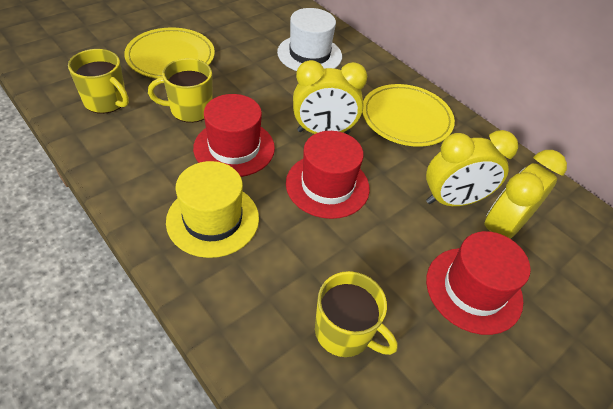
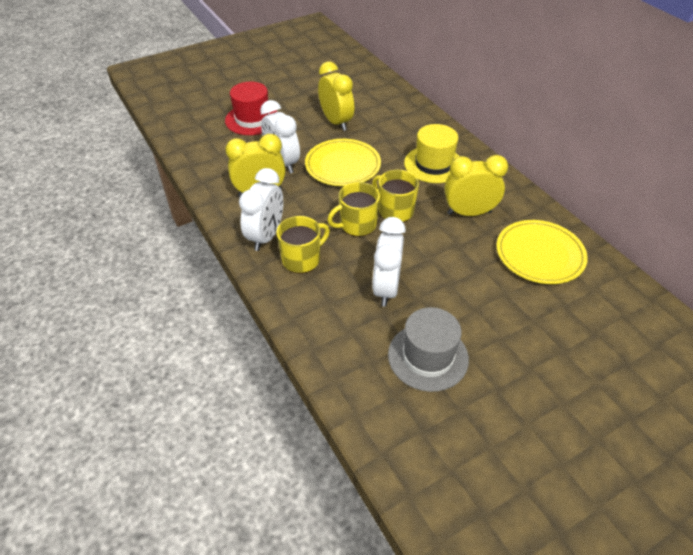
grey hat: 0 -> 1
red hat: 3 -> 1
white clock: 0 -> 3
white hat: 1 -> 0

